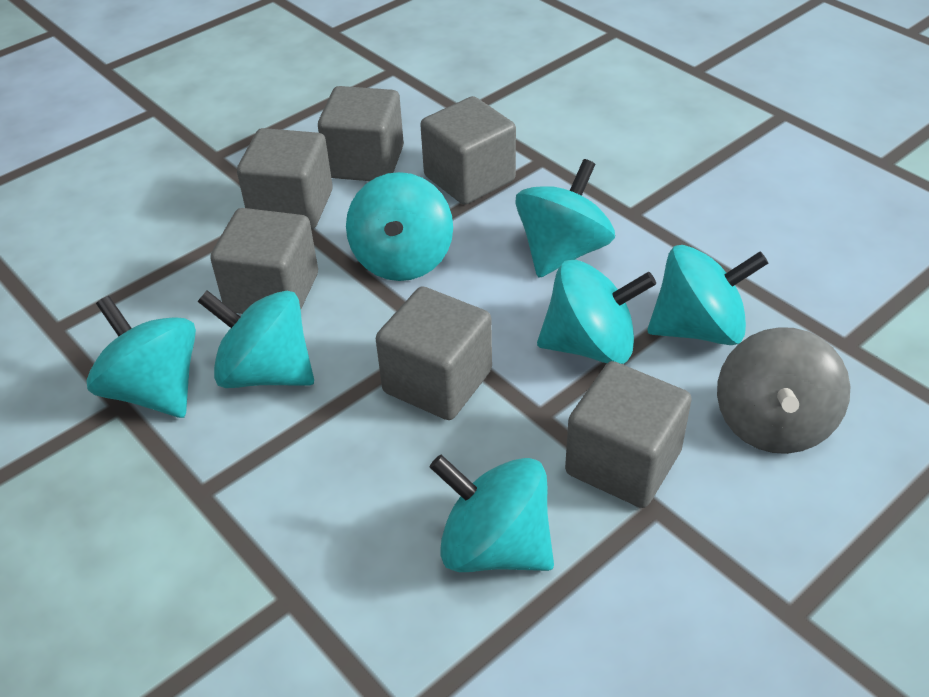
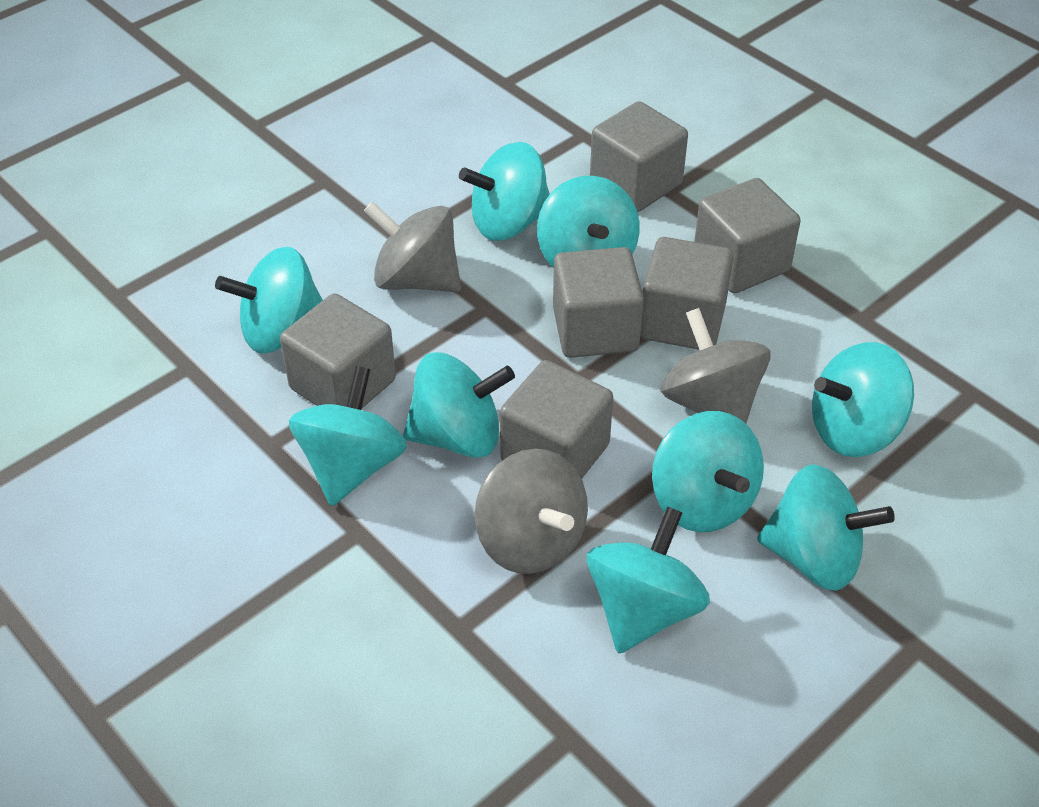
grey spinning top: 1 -> 3
turquoise spinning top: 7 -> 9

